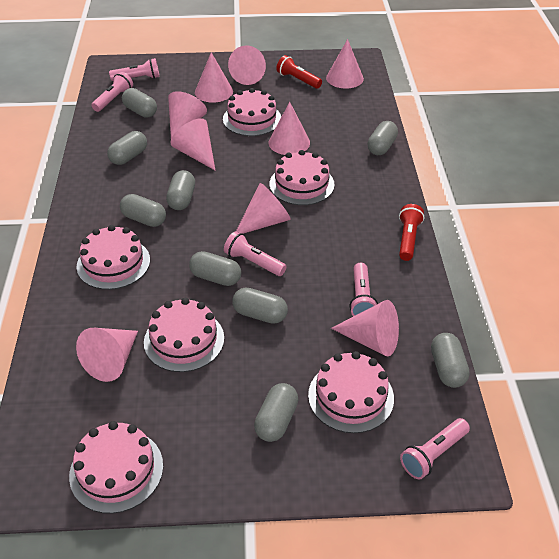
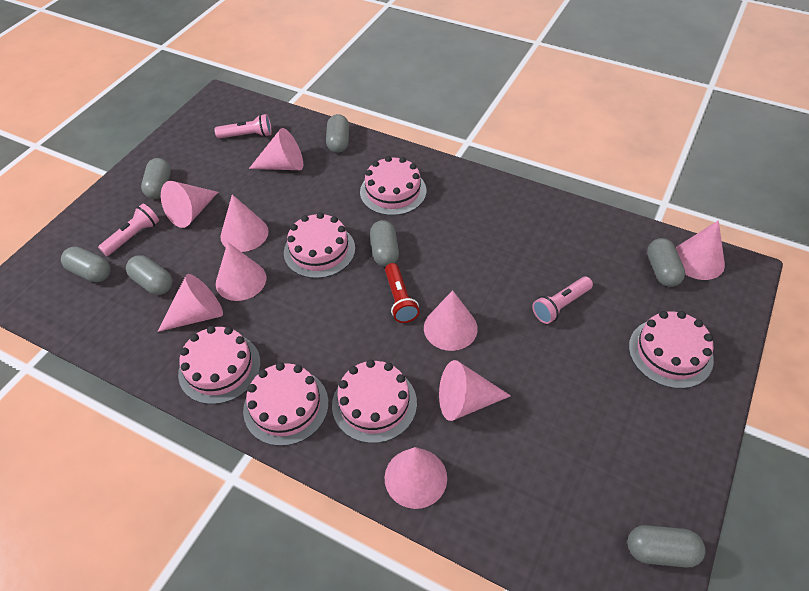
grey capsule: 9 -> 7
pink flashlight: 5 -> 3
red flashlight: 2 -> 1

